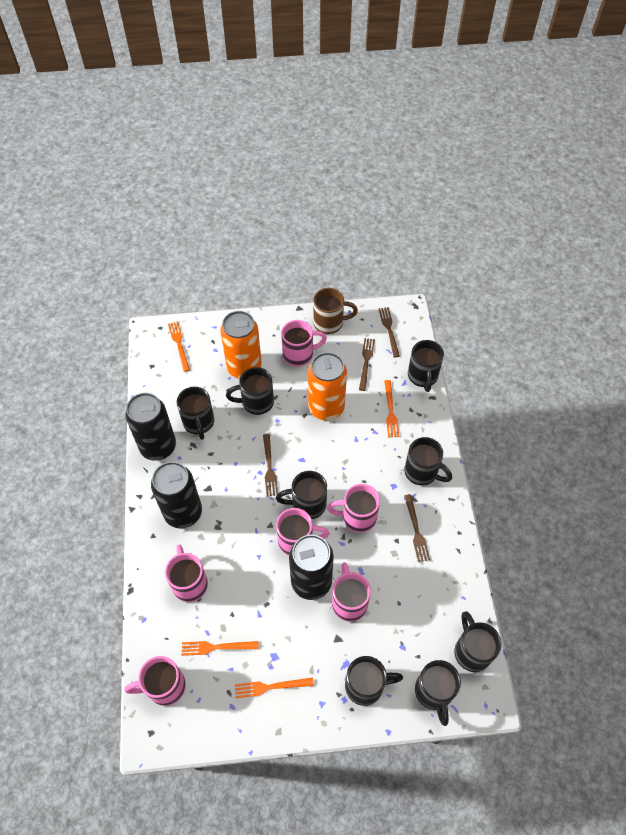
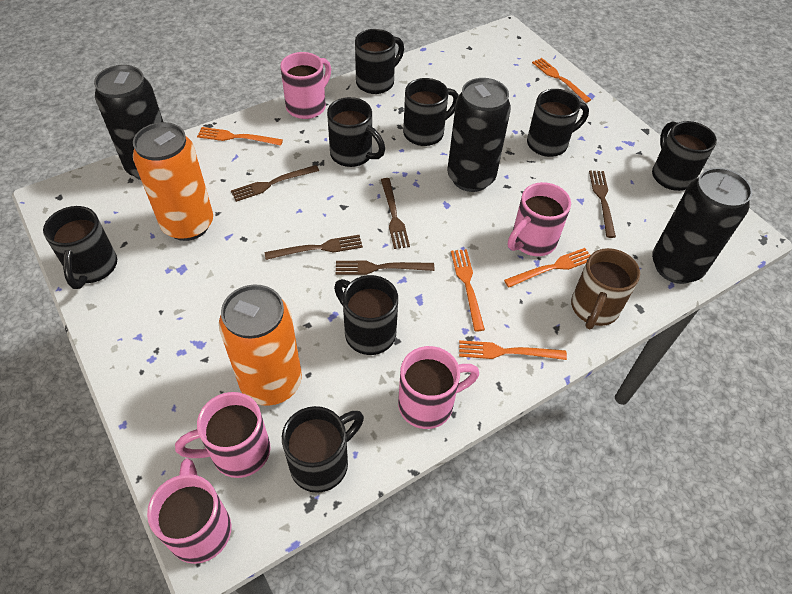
brown fork: 4 -> 5
orange fork: 4 -> 5
pink mug: 6 -> 5

